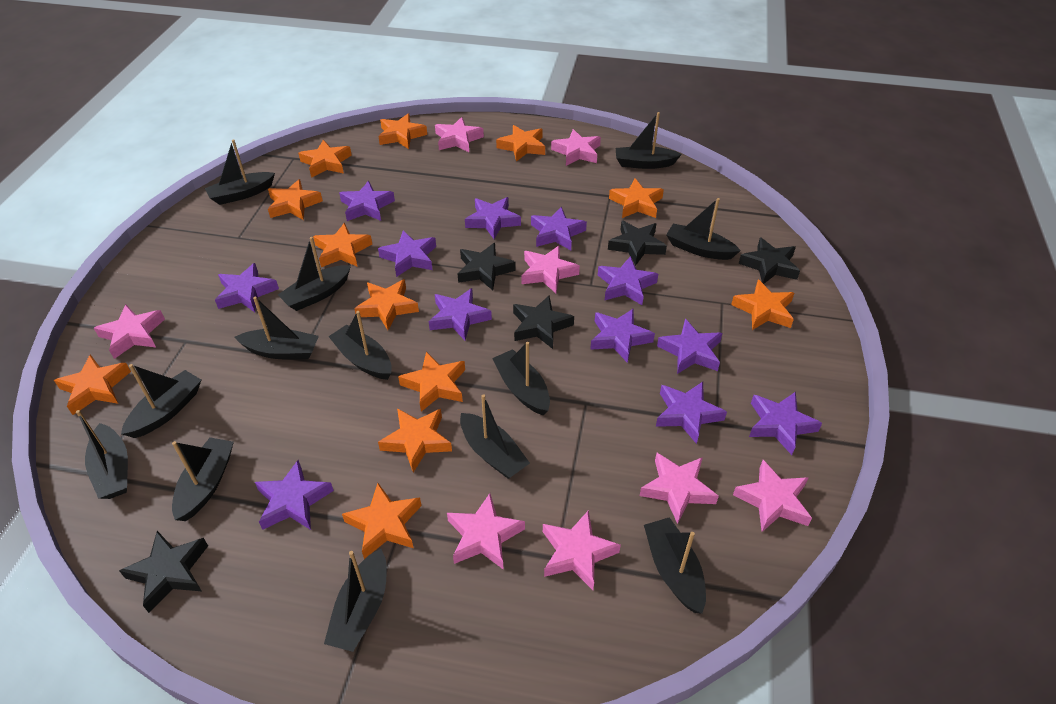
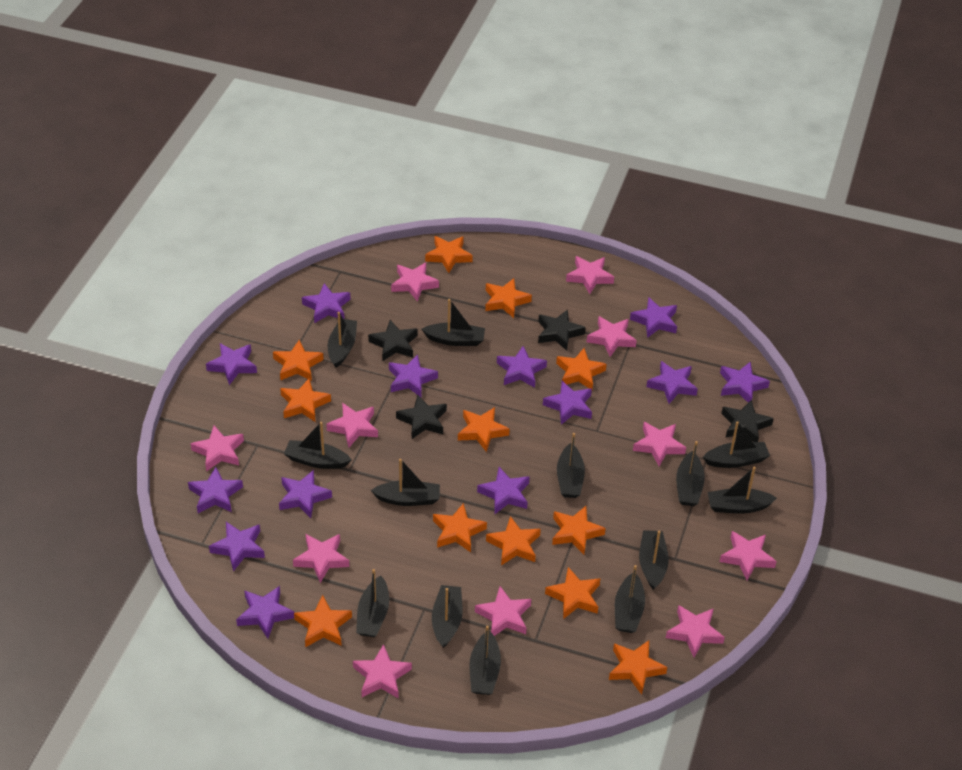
black star: 5 -> 4
pink star: 8 -> 11
purple star: 12 -> 13

